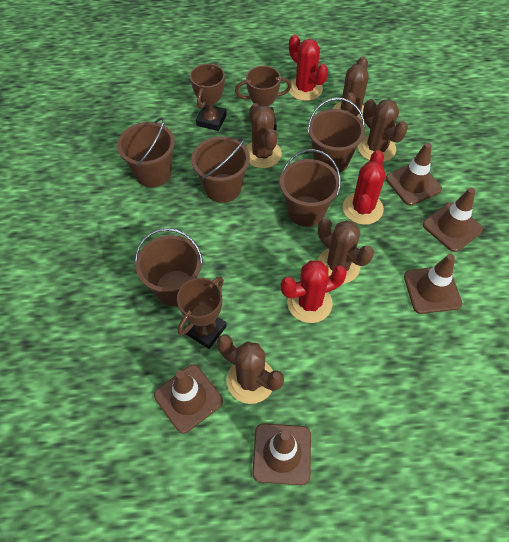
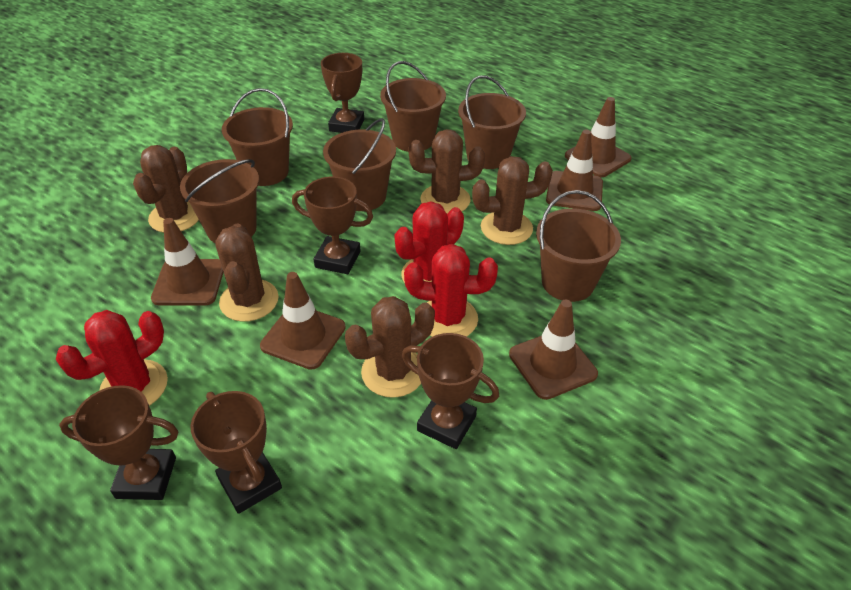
brown bucket: 5 -> 6
brown trophy: 3 -> 5

